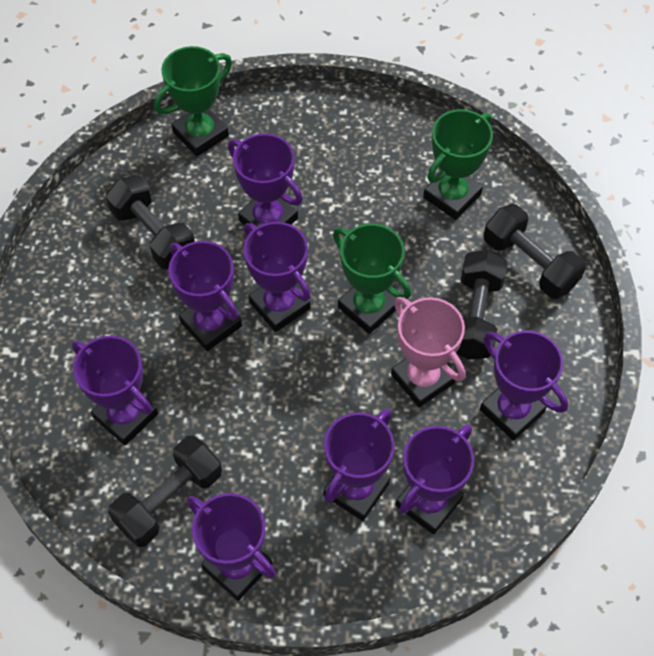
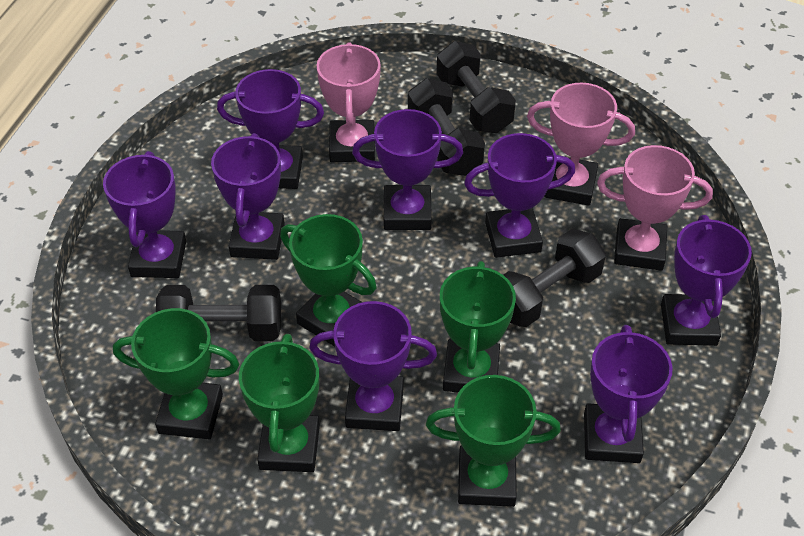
green trophy: 3 -> 5
pink trophy: 1 -> 3

